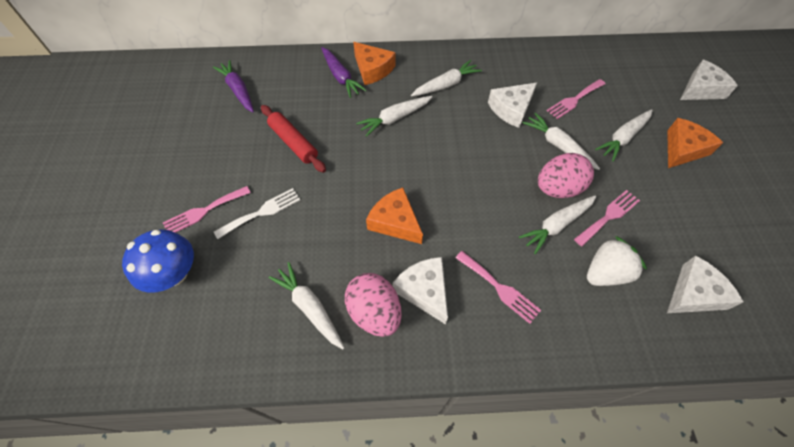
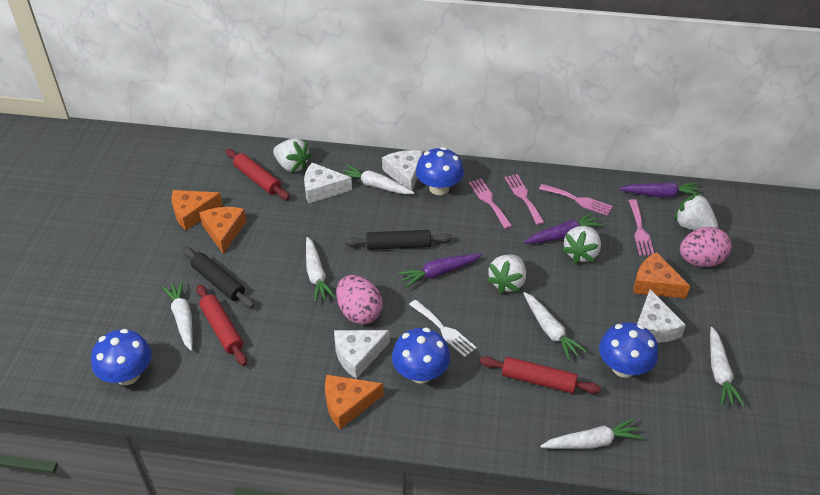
black rolling pin: 0 -> 2
blue mushroom: 1 -> 4
orange cheese: 3 -> 4
purple carrot: 2 -> 3
red rolling pin: 1 -> 3
white strawberry: 1 -> 4

